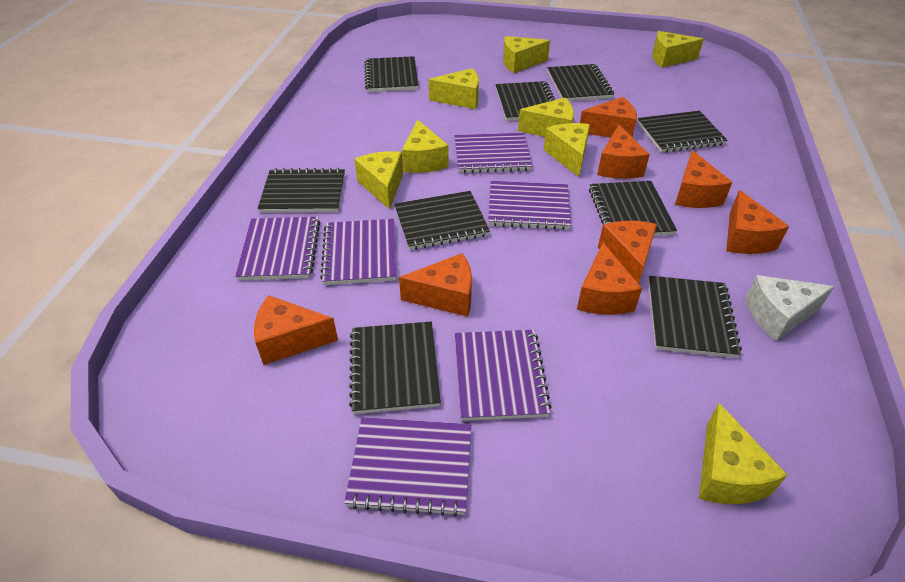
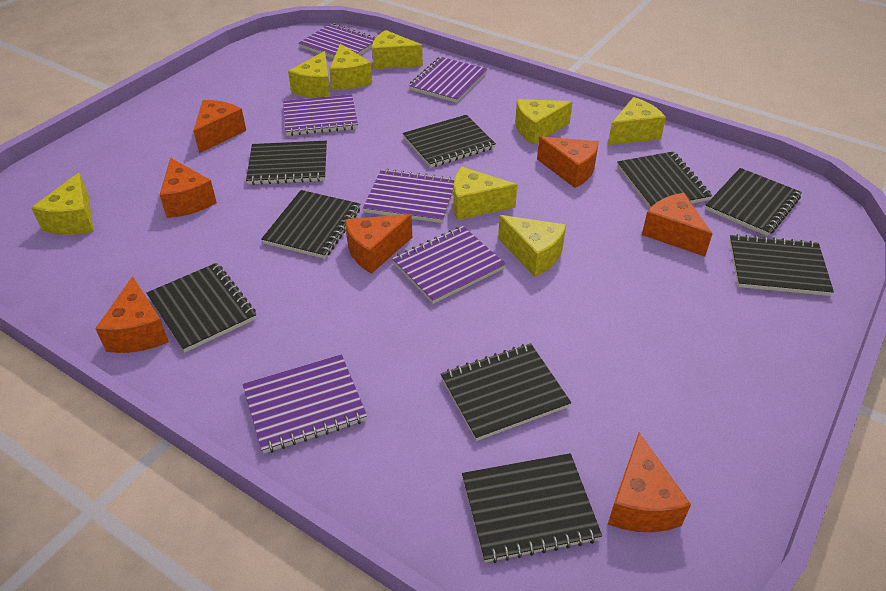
orange cheese: 8 -> 7
white cheese: 1 -> 0

